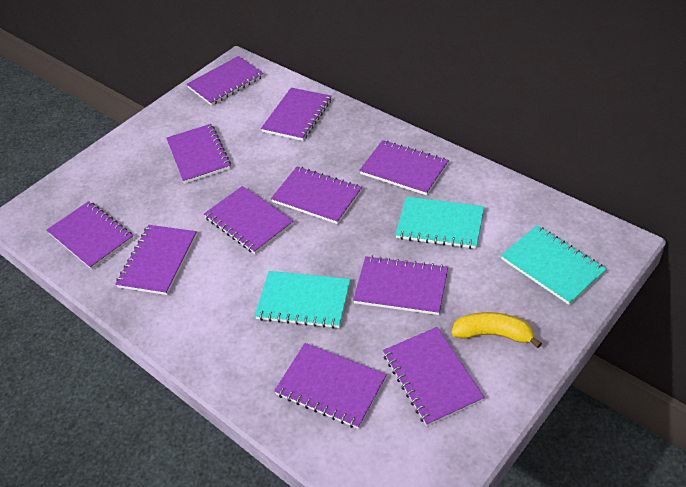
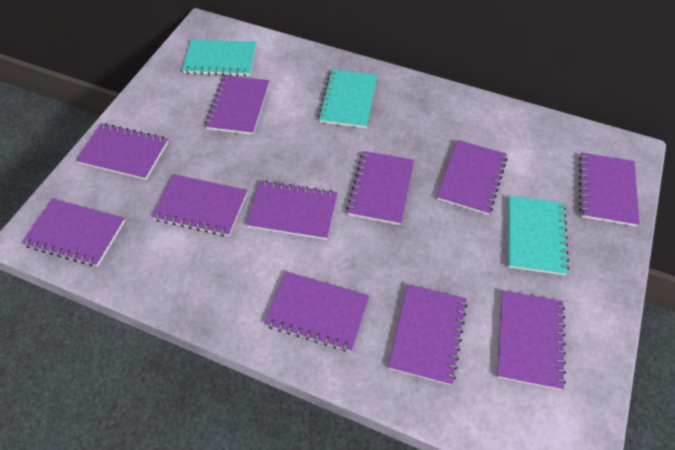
yellow banana: 1 -> 0

